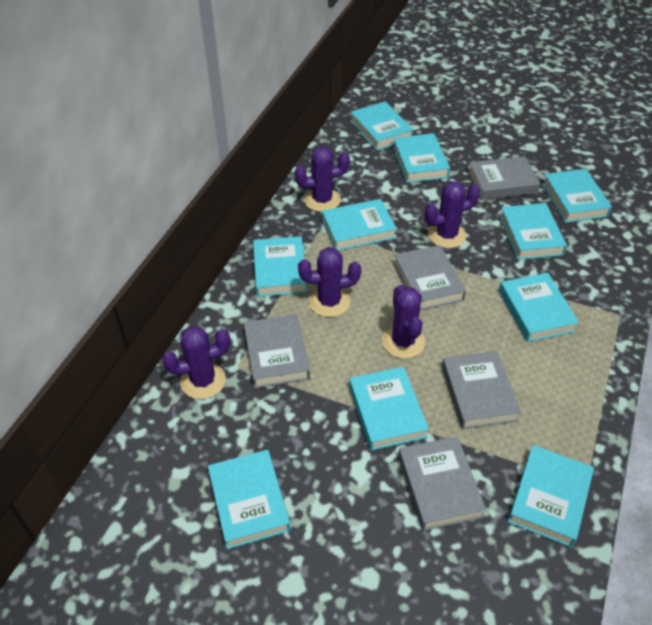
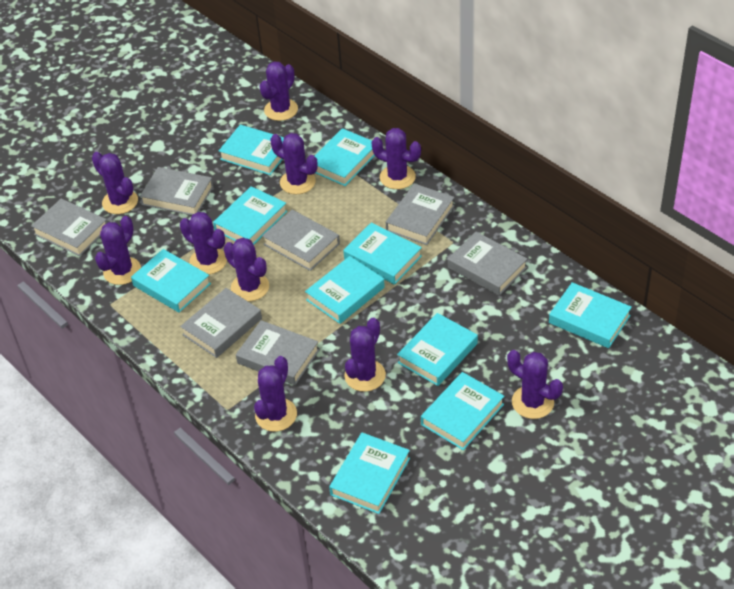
grey book: 5 -> 7
purple cactus: 5 -> 10

